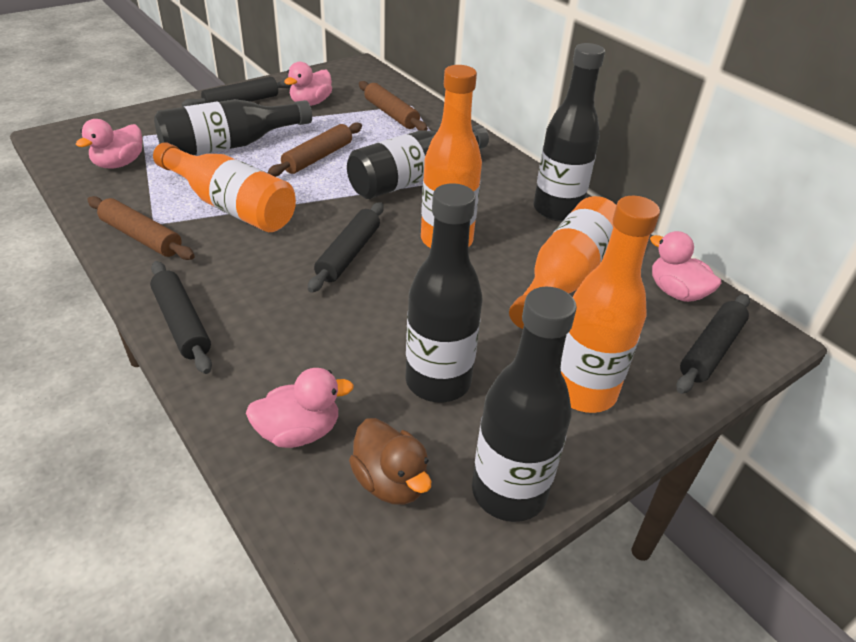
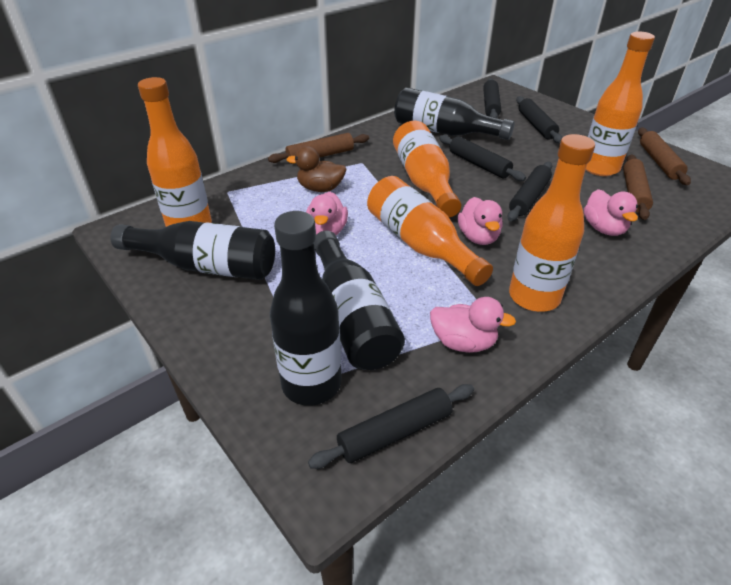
black bottle: 5 -> 4
black rolling pin: 4 -> 5
orange bottle: 4 -> 5

